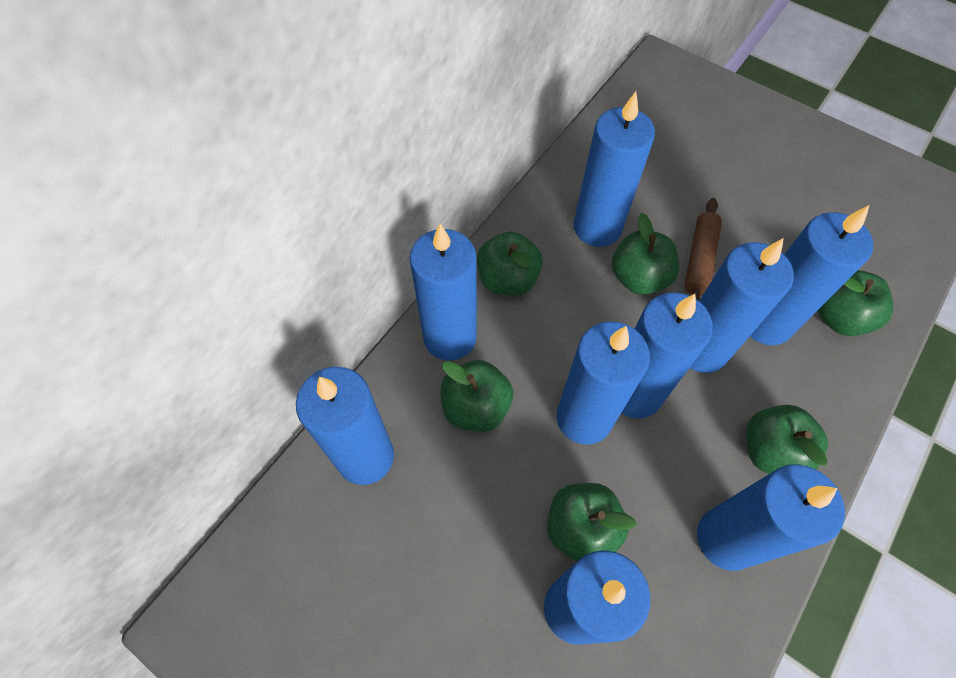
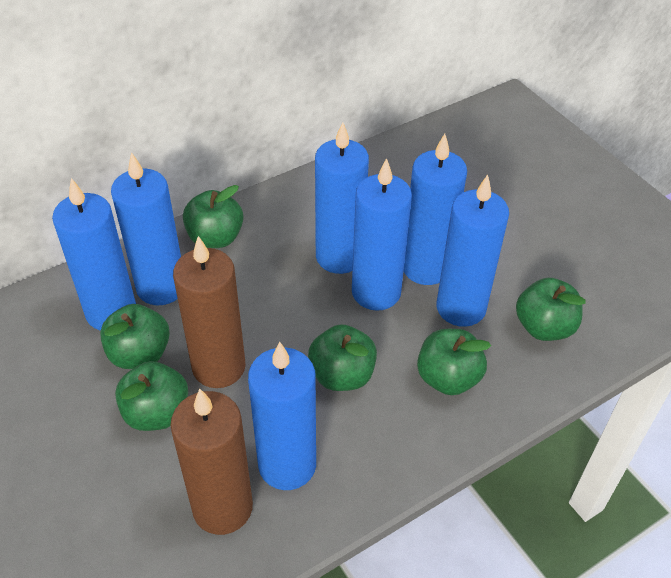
blue candle: 9 -> 7
brown candle: 0 -> 2
brown rolling pin: 1 -> 0

